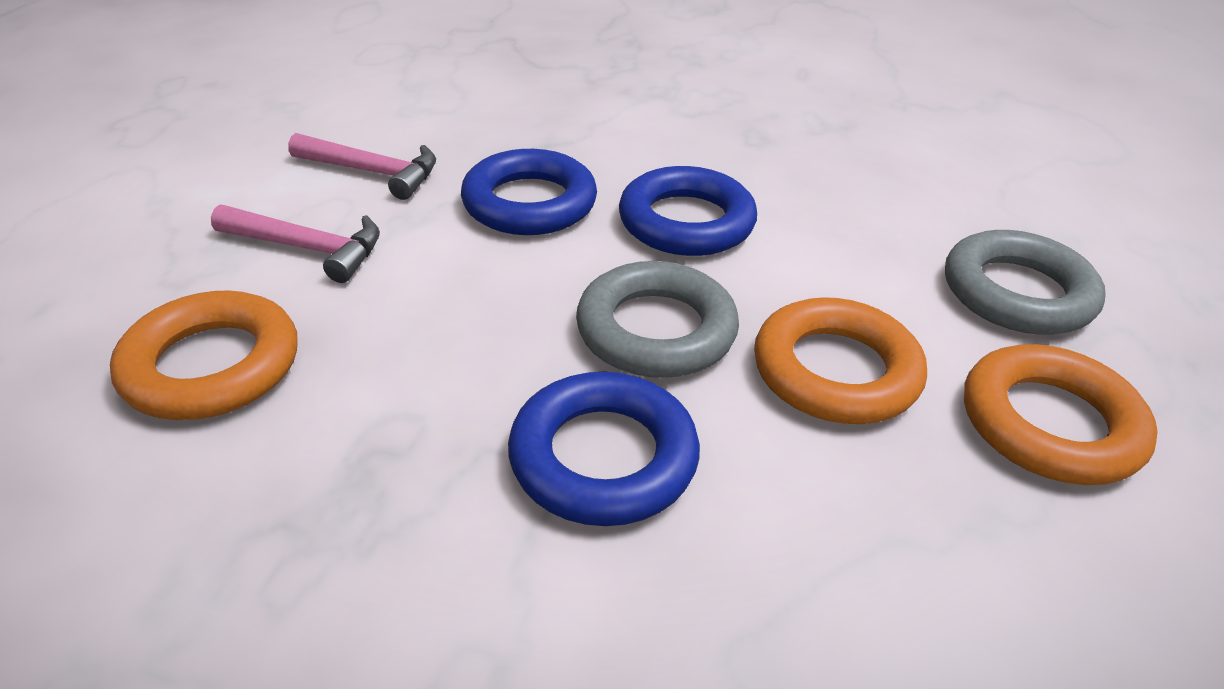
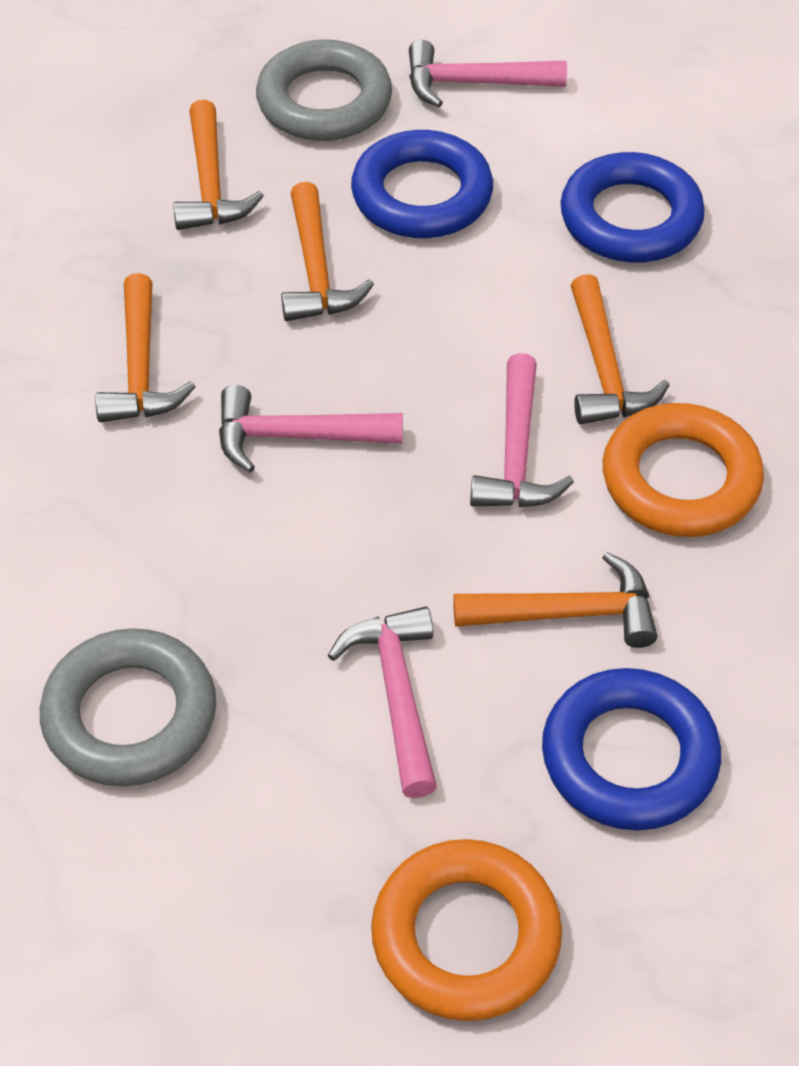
orange hammer: 0 -> 5
orange ring: 3 -> 2
pink hammer: 2 -> 4

